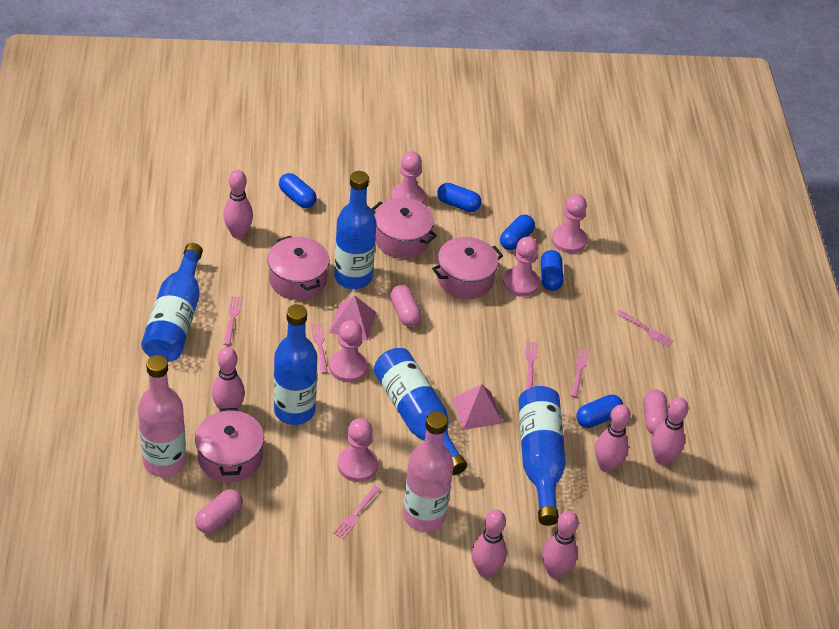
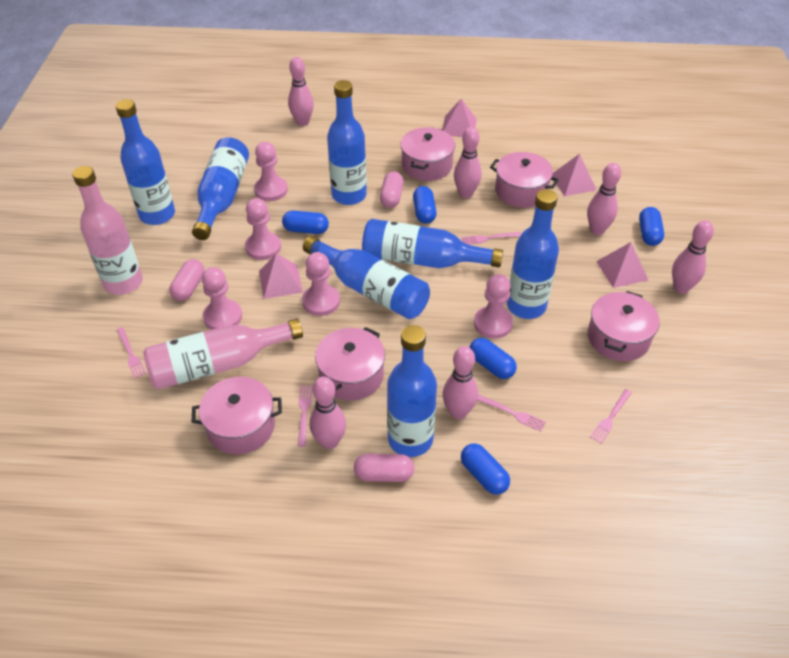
blue bottle: 5 -> 7
pink fork: 6 -> 5
pink pot: 4 -> 5
pink pyramid: 2 -> 4

